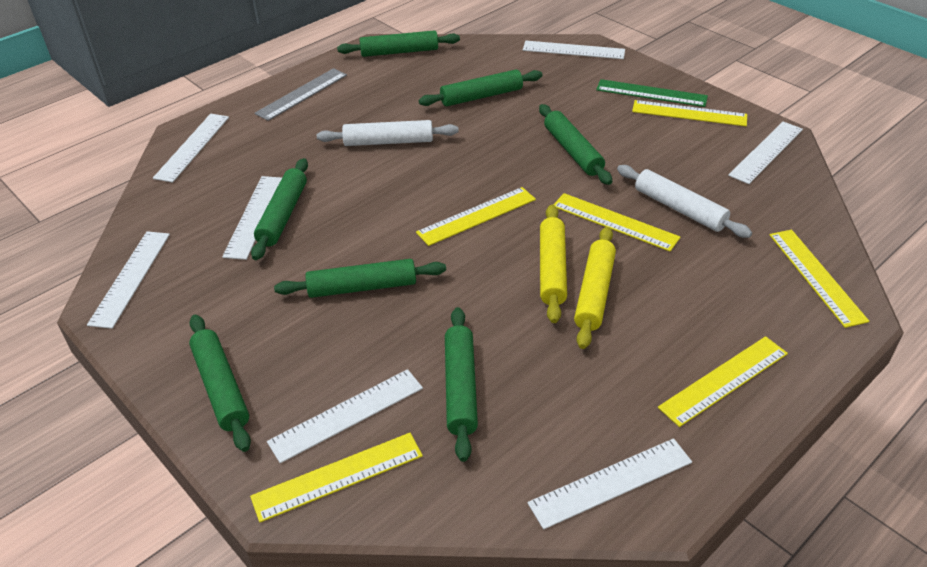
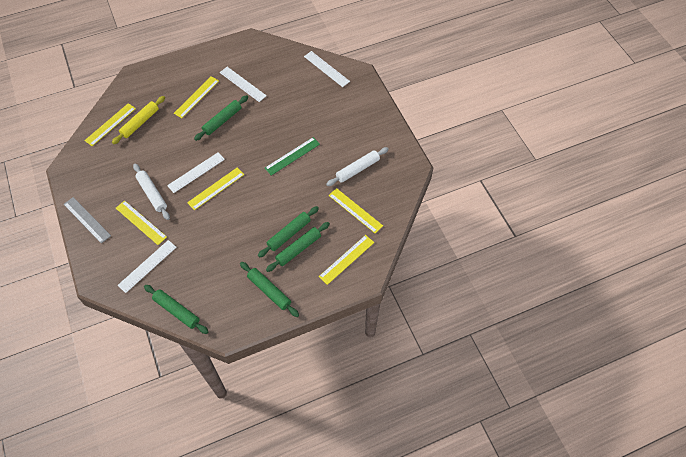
green rolling pin: 7 -> 5
white ruler: 7 -> 4
yellow rolling pin: 2 -> 1

